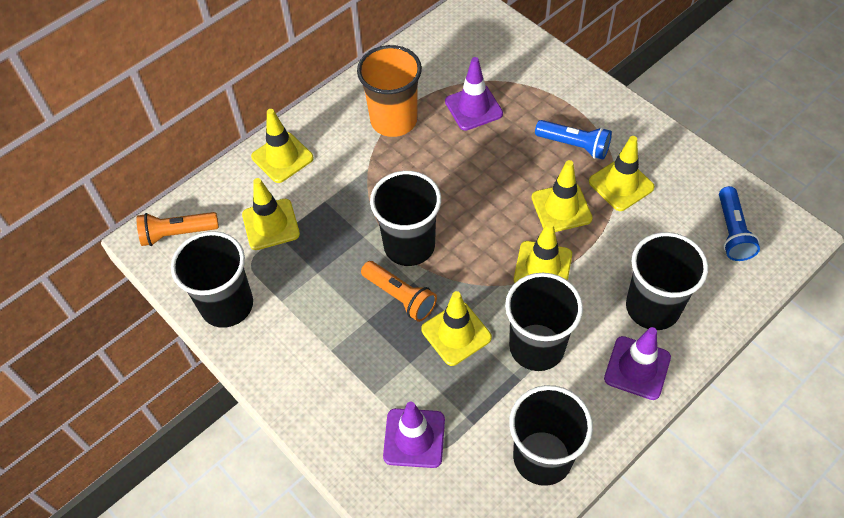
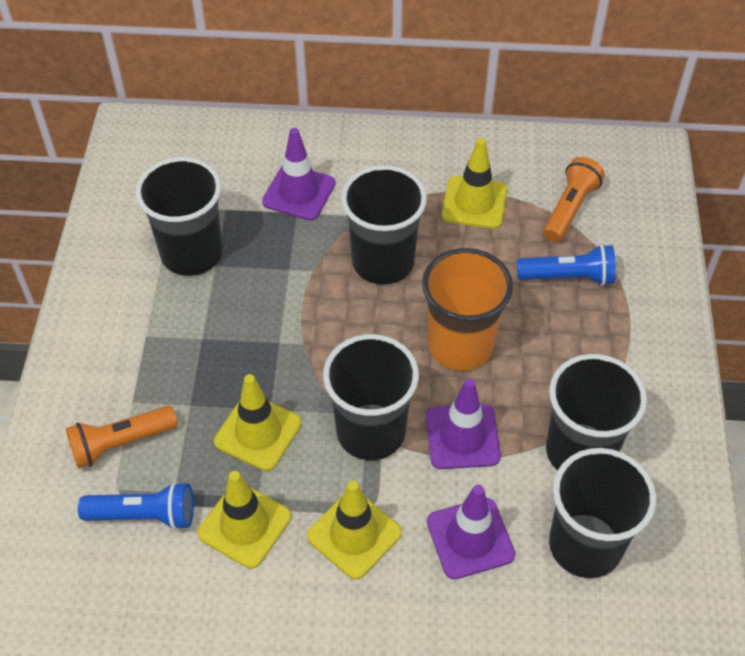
yellow traffic cone: 6 -> 4

